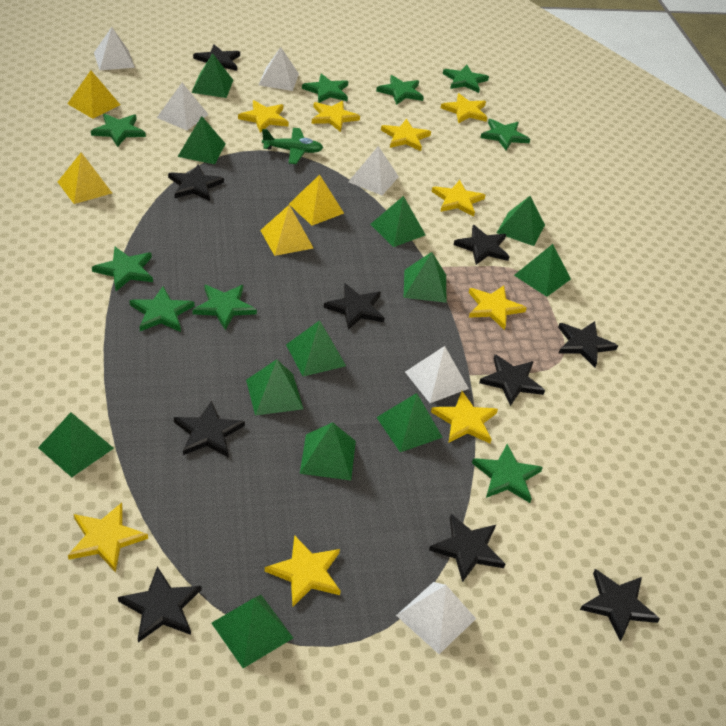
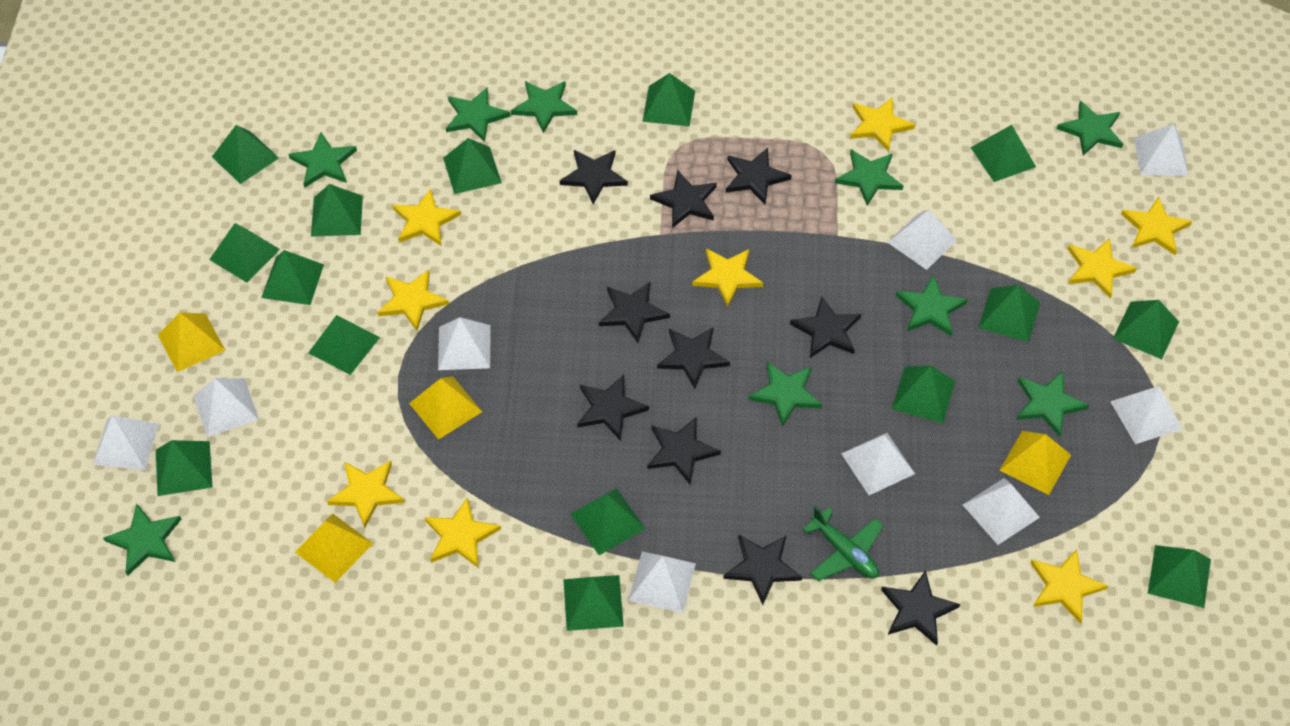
green pyramid: 12 -> 15
white pyramid: 6 -> 9

